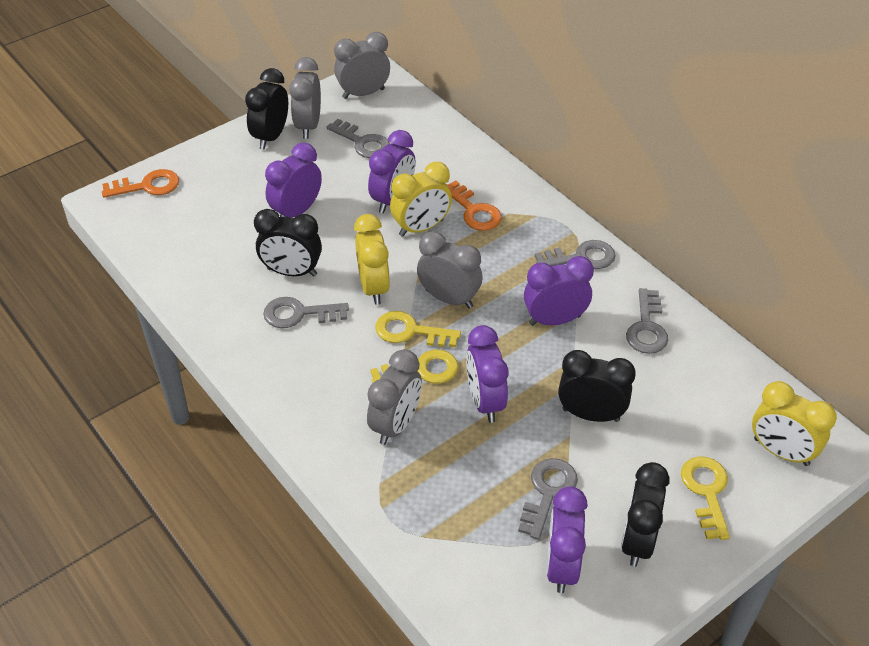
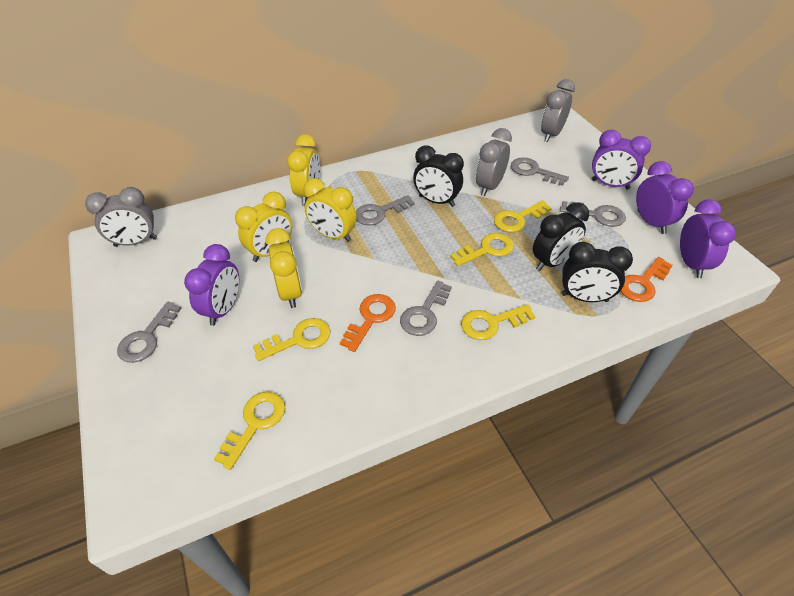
black clock: 4 -> 3
grey clock: 4 -> 3
purple clock: 5 -> 4
yellow clock: 3 -> 4
yellow key: 3 -> 5

